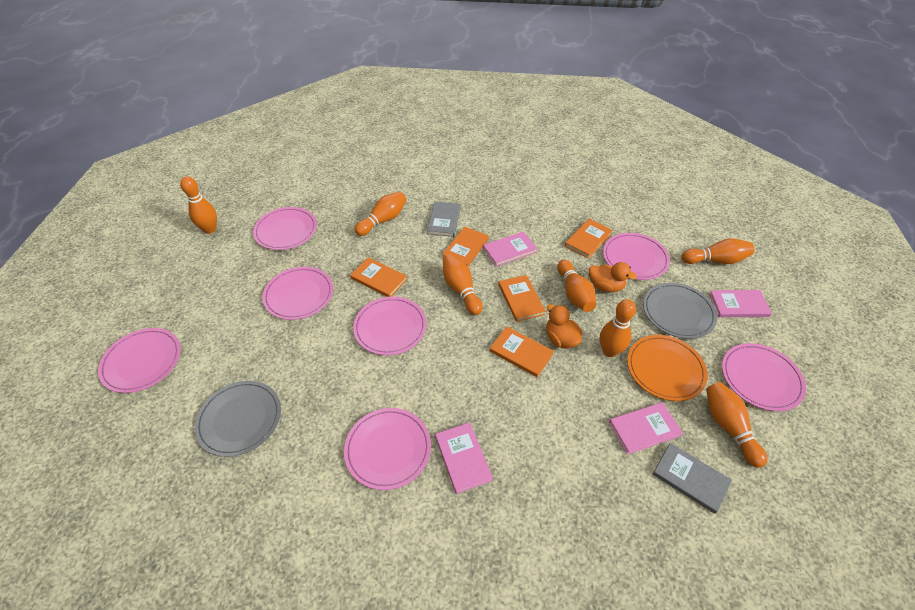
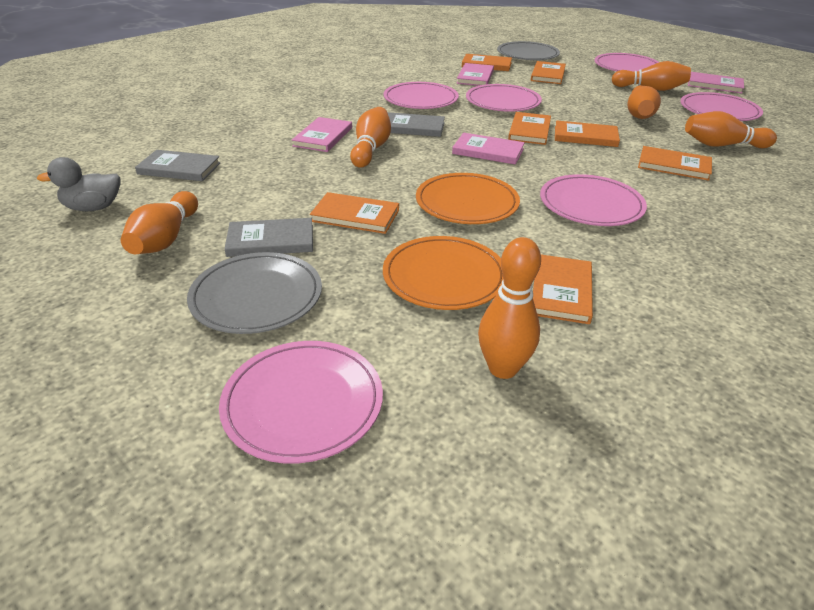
grey book: 2 -> 3
grey duck: 0 -> 1
orange book: 5 -> 7
orange bowling pin: 7 -> 6
orange duck: 2 -> 0
orange plate: 1 -> 2
pink plate: 7 -> 6

